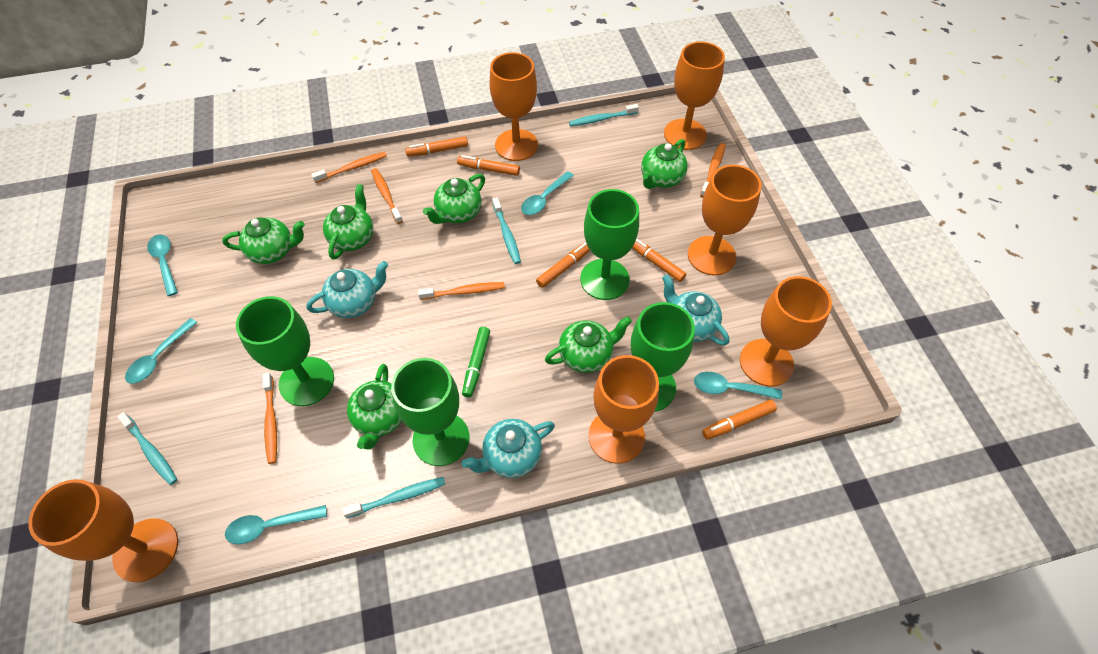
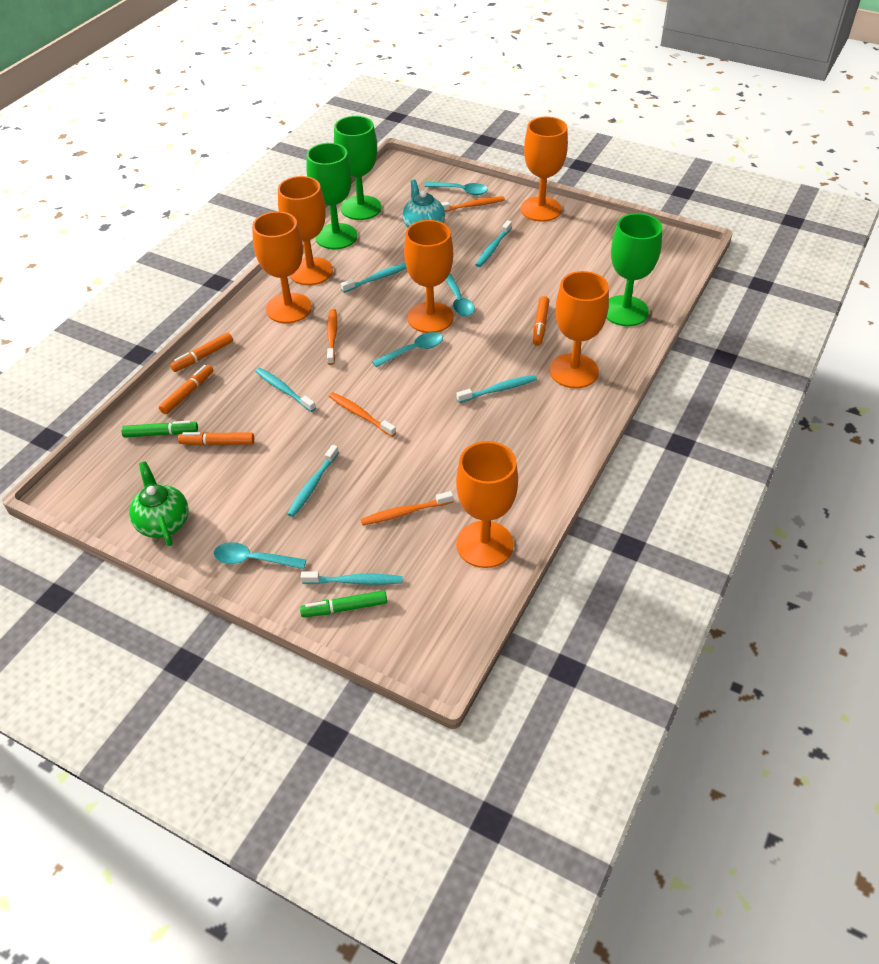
green goblet: 4 -> 3
green marker: 1 -> 2
green teapot: 6 -> 1
orange marker: 5 -> 4
orange toothbrush: 5 -> 4
turquoise spoon: 5 -> 4
turquoise teapot: 3 -> 1
turquoise toothbrush: 4 -> 6

